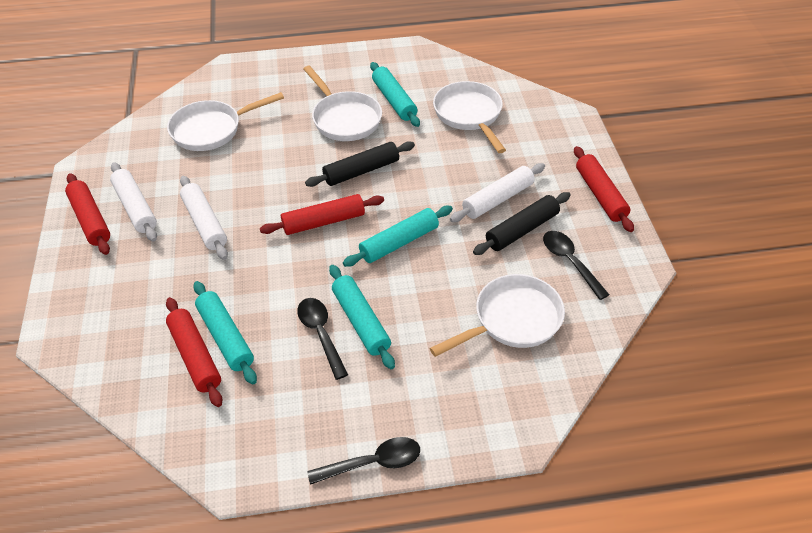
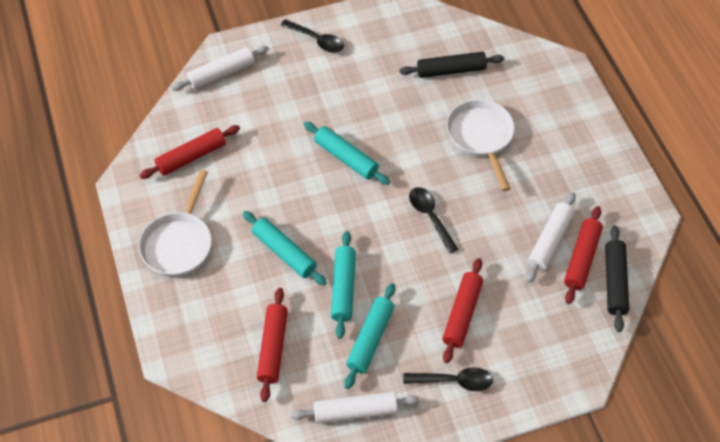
white pan: 4 -> 2

